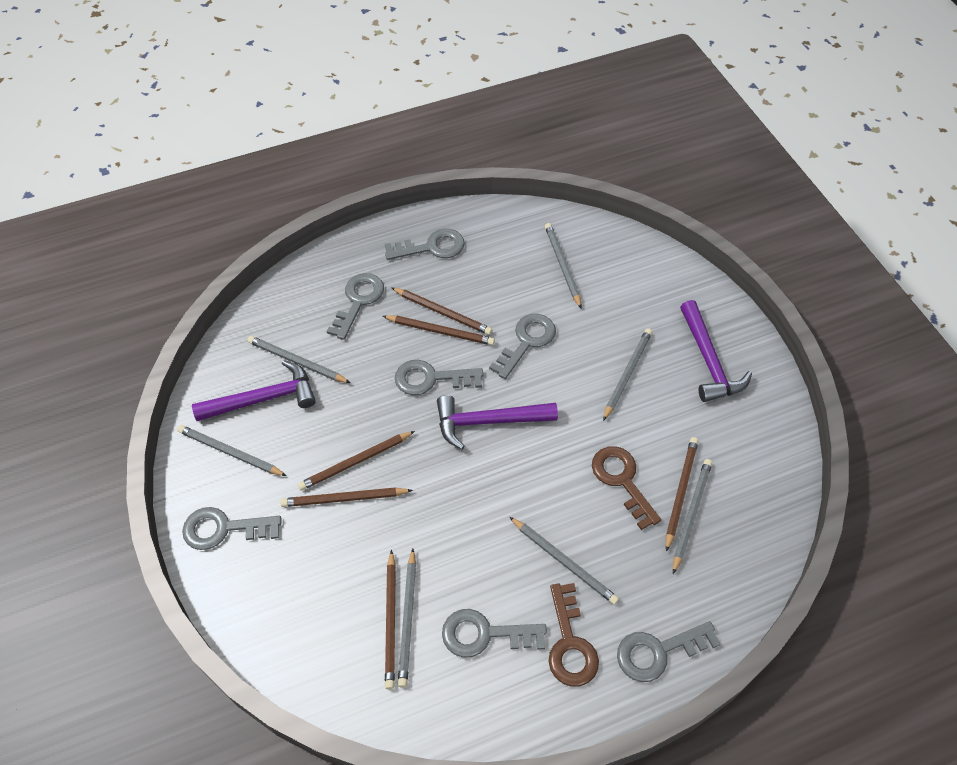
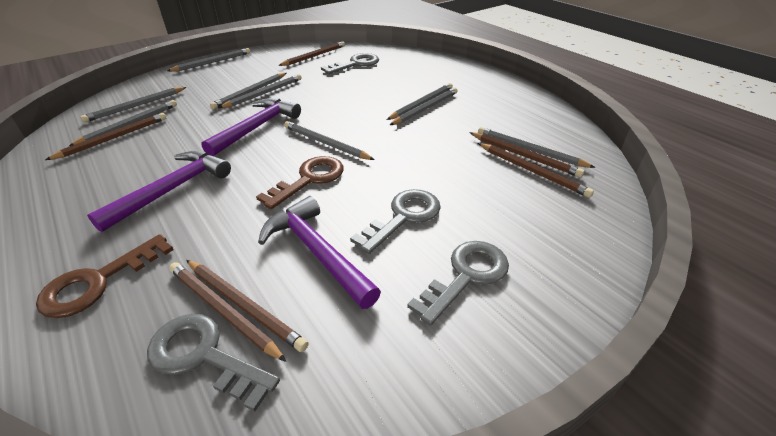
grey key: 7 -> 4
grey pencil: 7 -> 9

